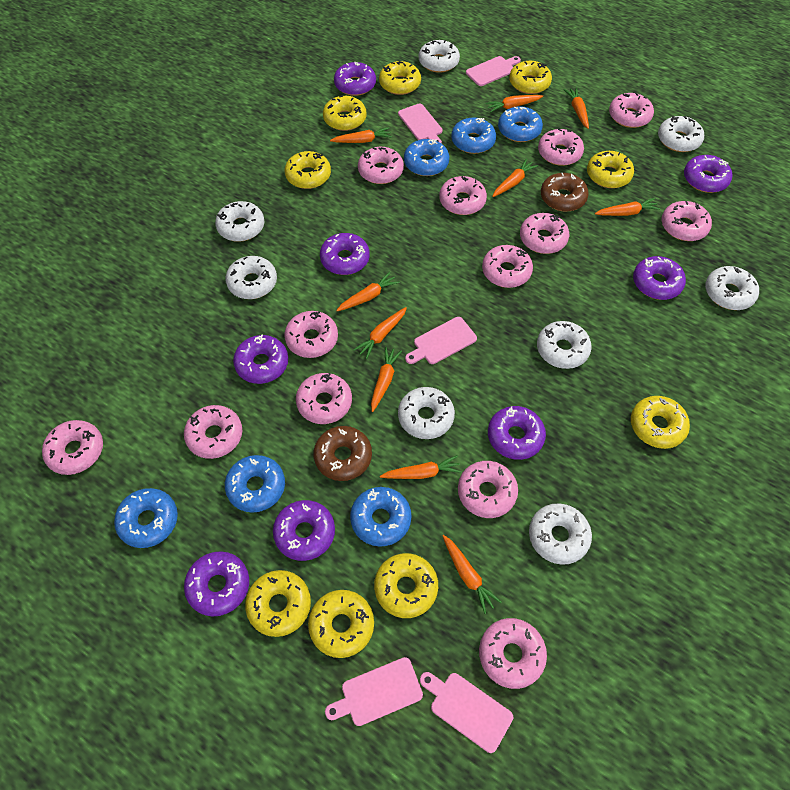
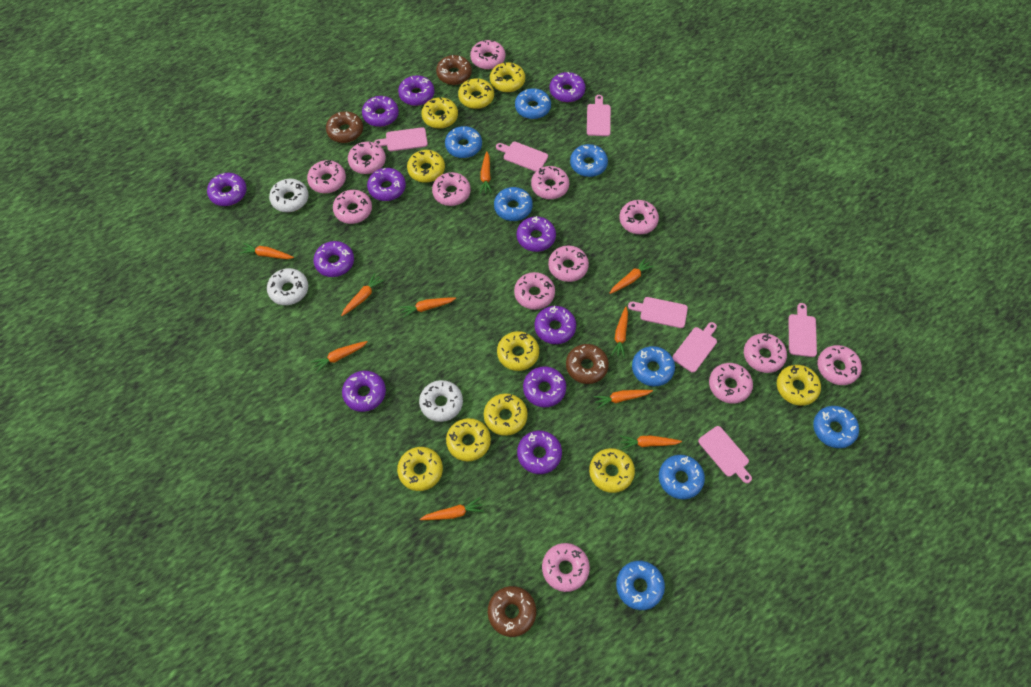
blue donut: 6 -> 8
brown donut: 2 -> 4
pink cutting board: 5 -> 7
purple donut: 8 -> 11
white donut: 8 -> 3
yellow donut: 9 -> 10

